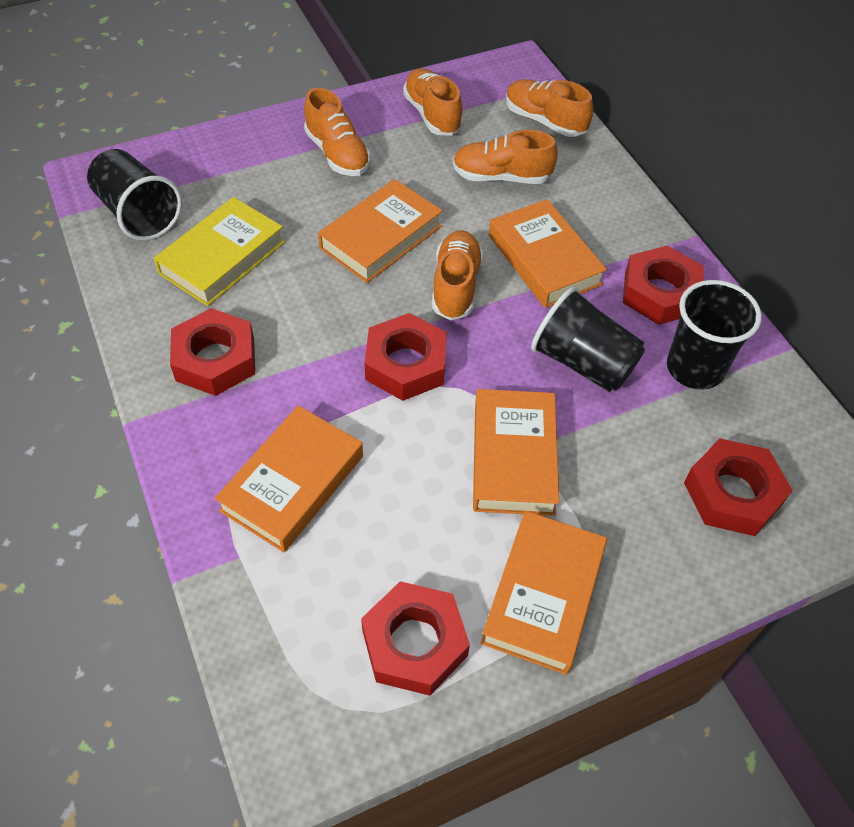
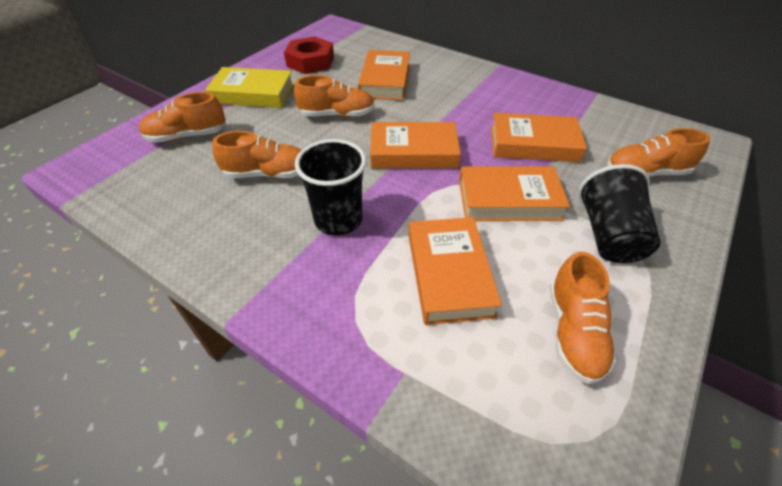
black cup: 3 -> 2
red nut: 5 -> 1

